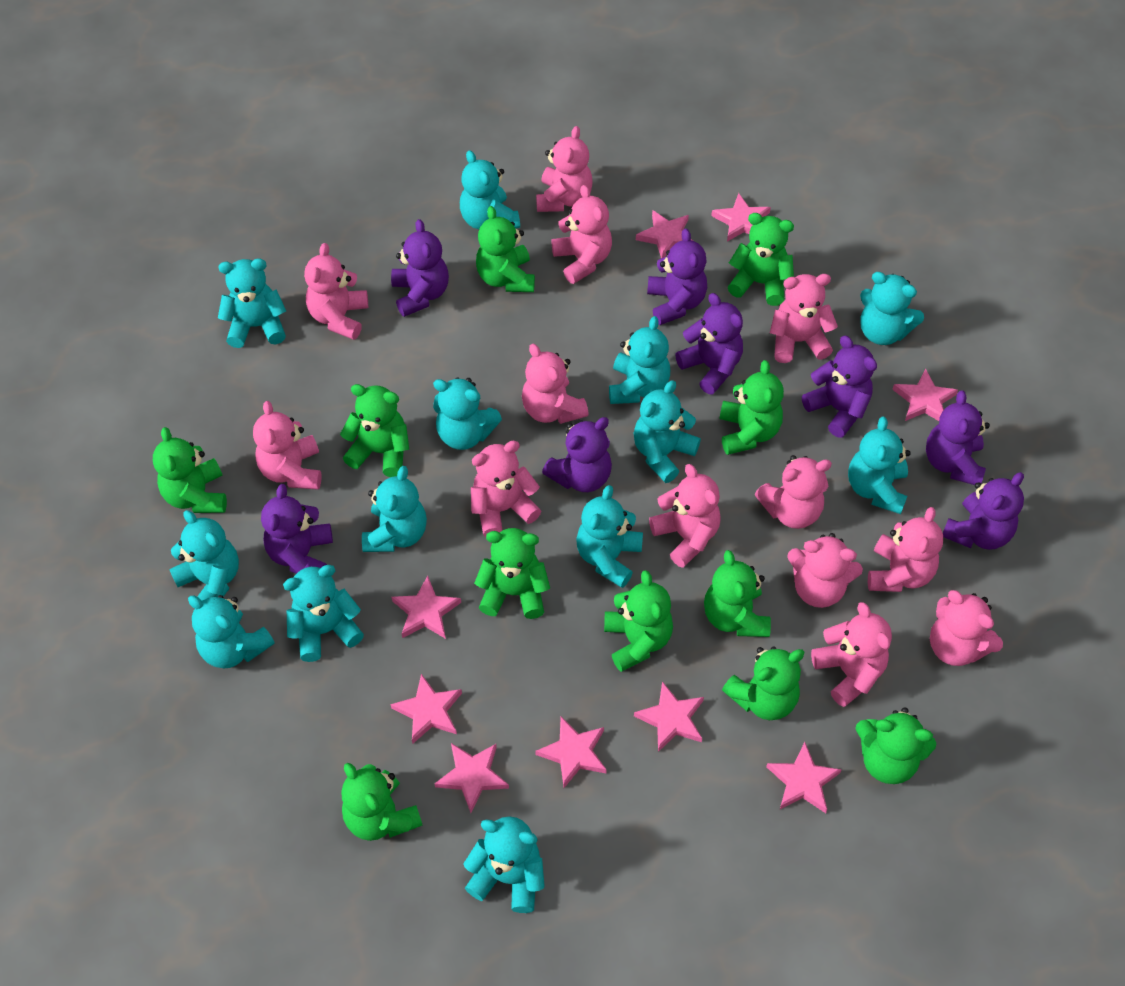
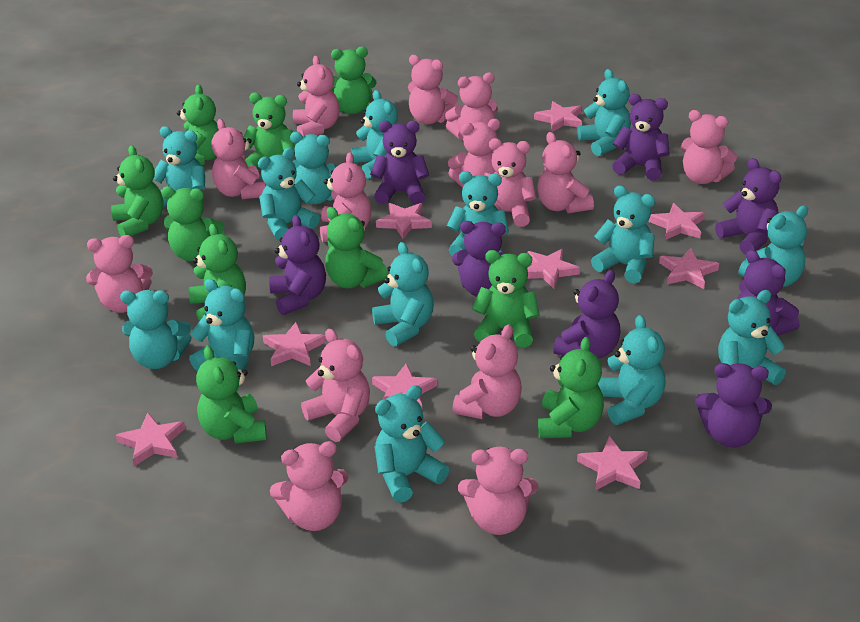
green teddy bear: 11 -> 10
pink teddy bear: 13 -> 14
turquoise teddy bear: 13 -> 14

